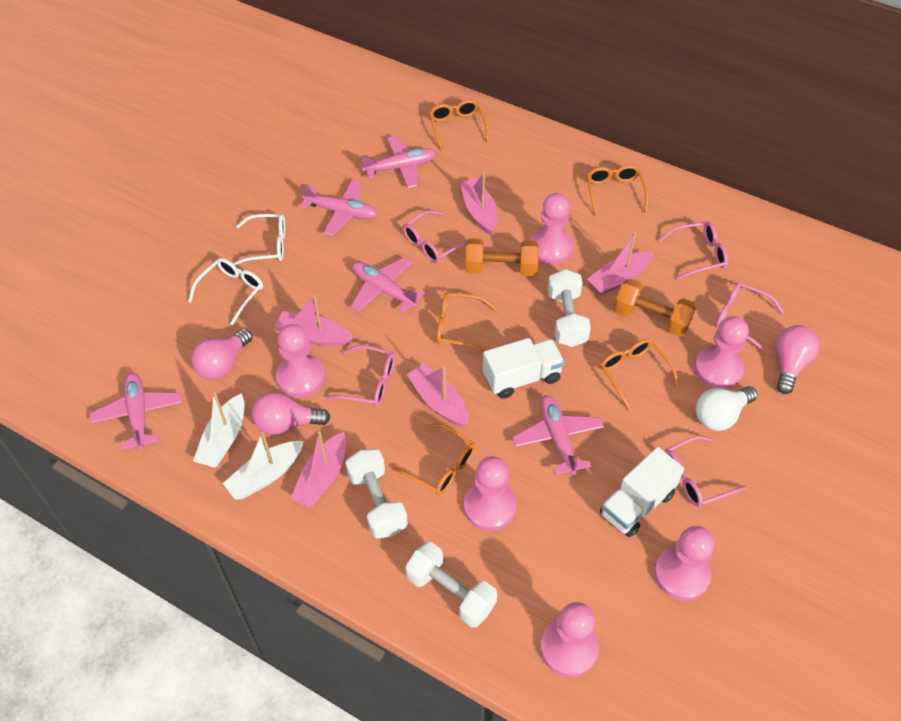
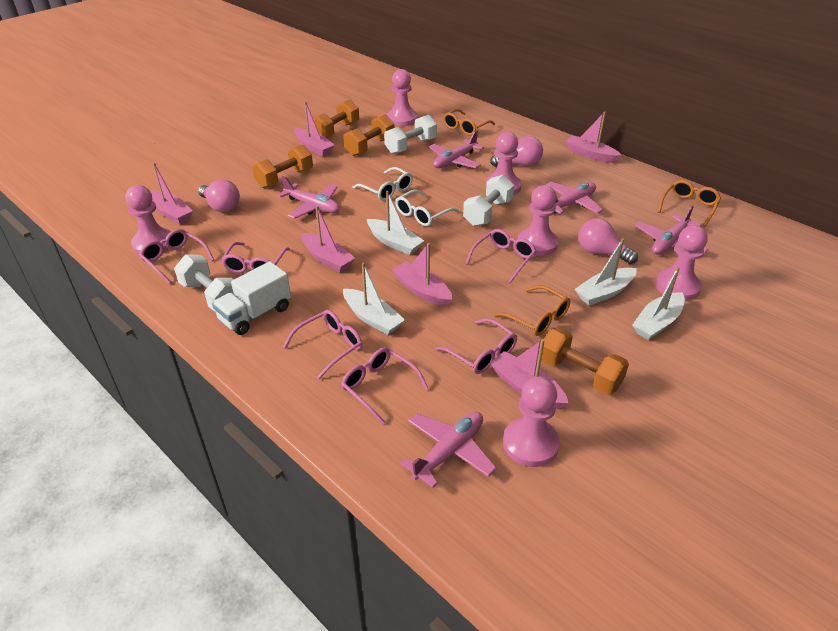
orange dumbbell: 2 -> 4
orange glasses: 5 -> 3
pink boat: 5 -> 6
pink glasses: 5 -> 6
white boat: 2 -> 4
white light bulb: 1 -> 0
white truck: 2 -> 1

